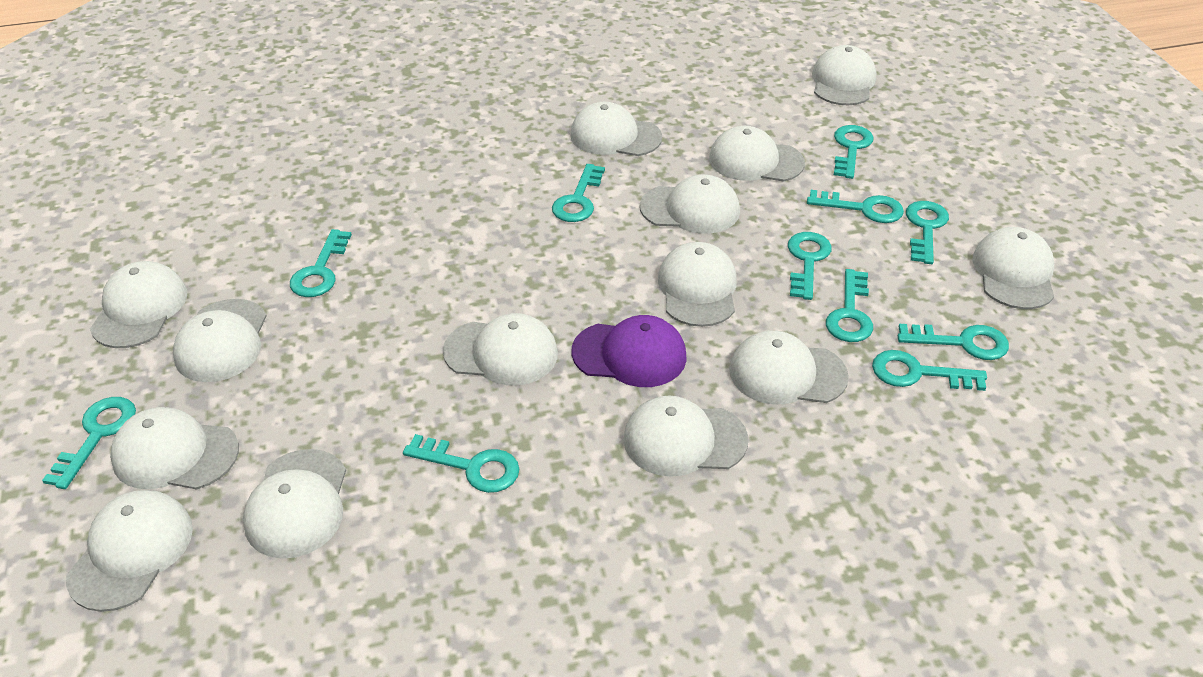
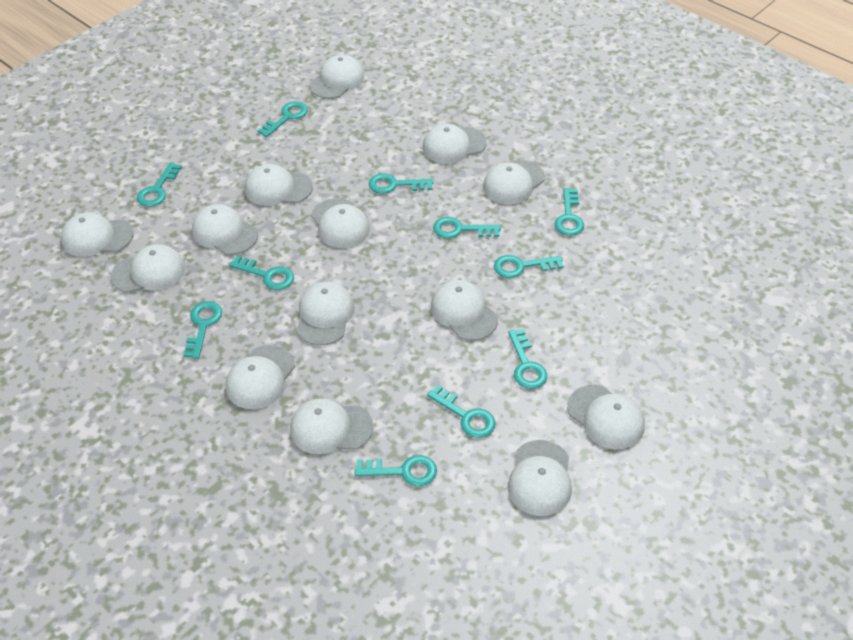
purple cap: 1 -> 0

